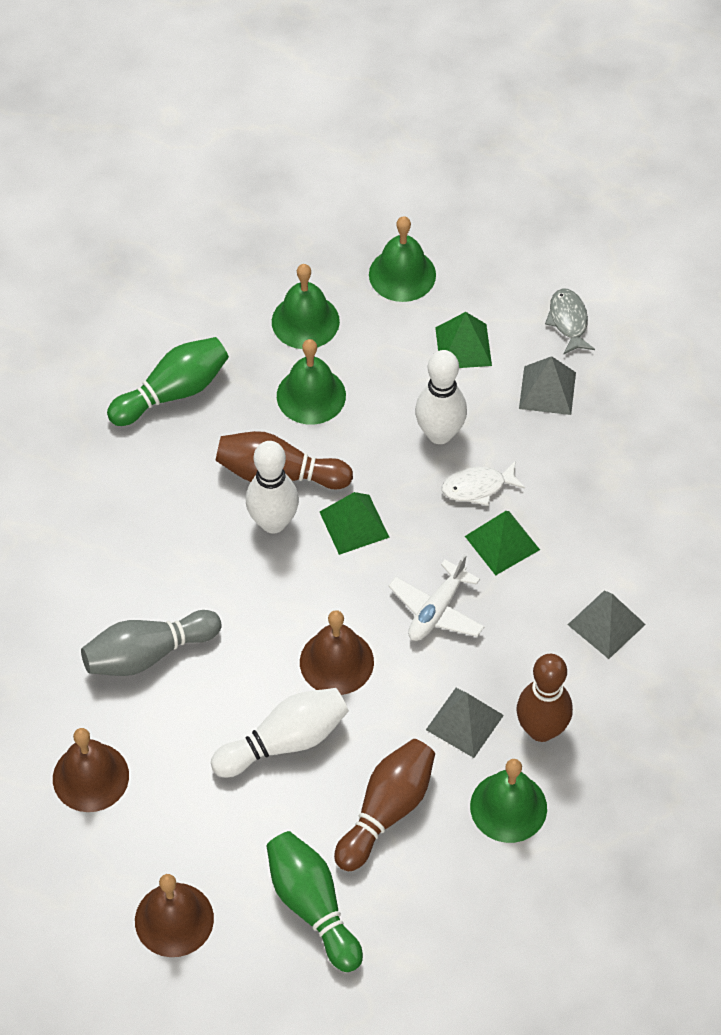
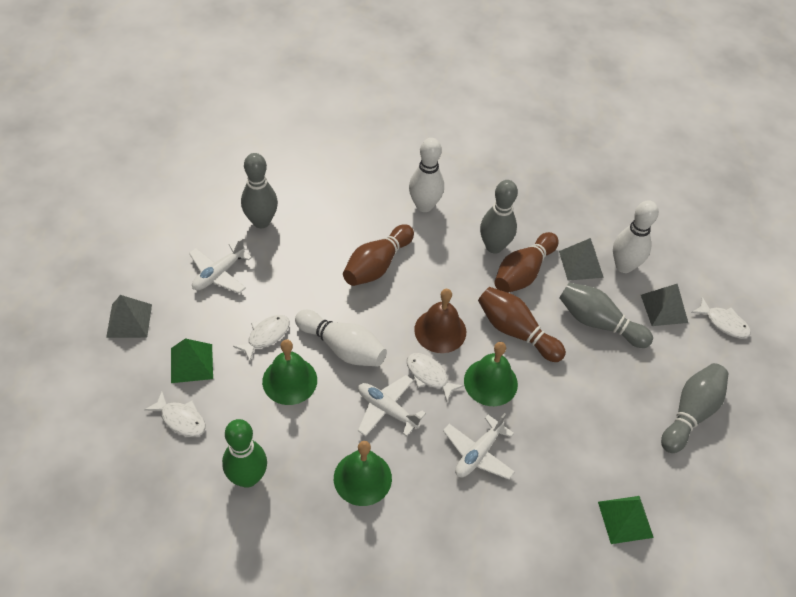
brown bell: 3 -> 1
green bell: 4 -> 3
green bowling pin: 2 -> 1
green pyramid: 3 -> 2
grey bowling pin: 1 -> 4
grey fish: 1 -> 0
white fish: 1 -> 4
white plane: 1 -> 3

